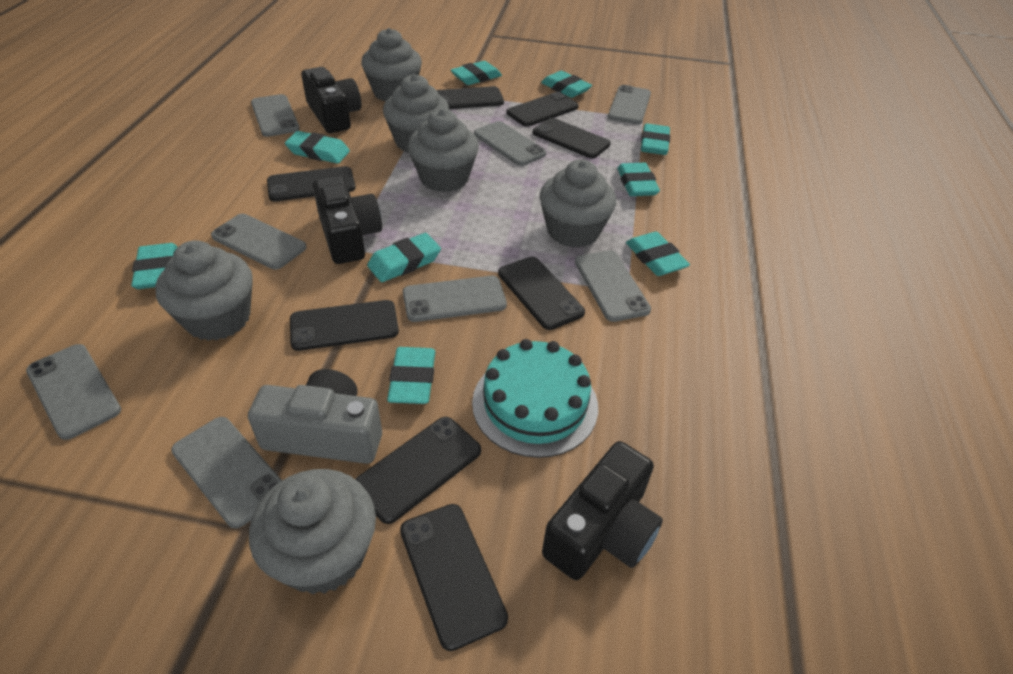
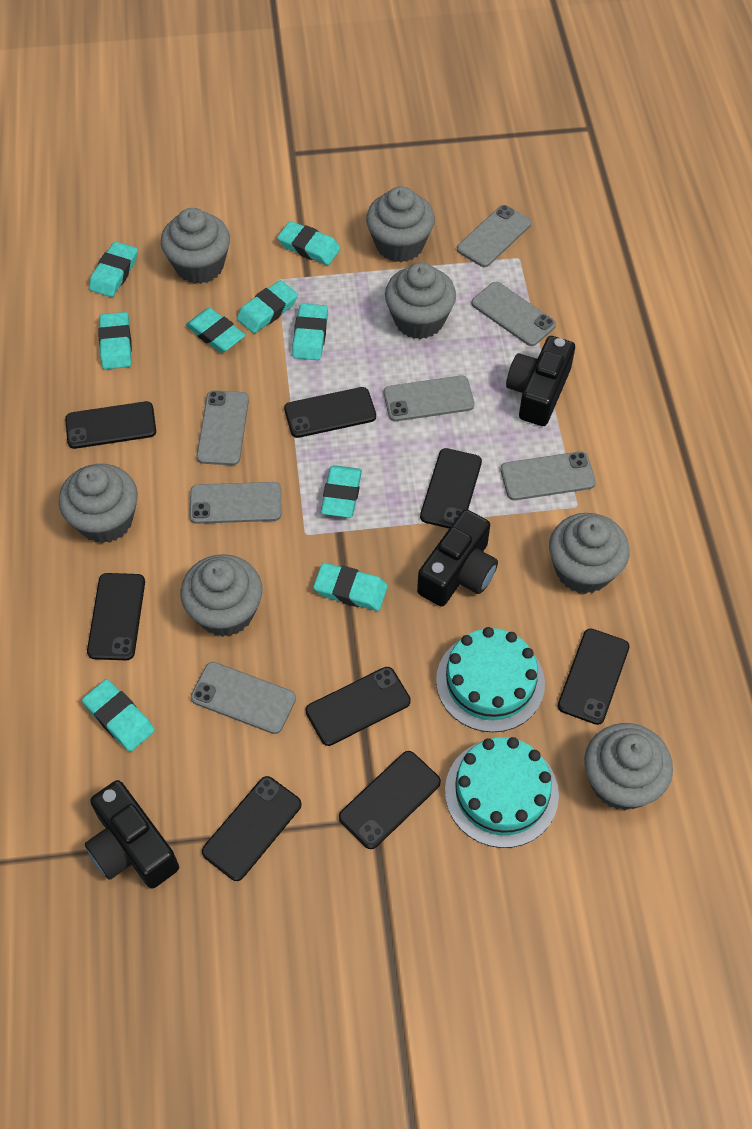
grey camera: 1 -> 0
grey cupcake: 6 -> 7
grey phone: 8 -> 7
turquoise cake: 1 -> 2

